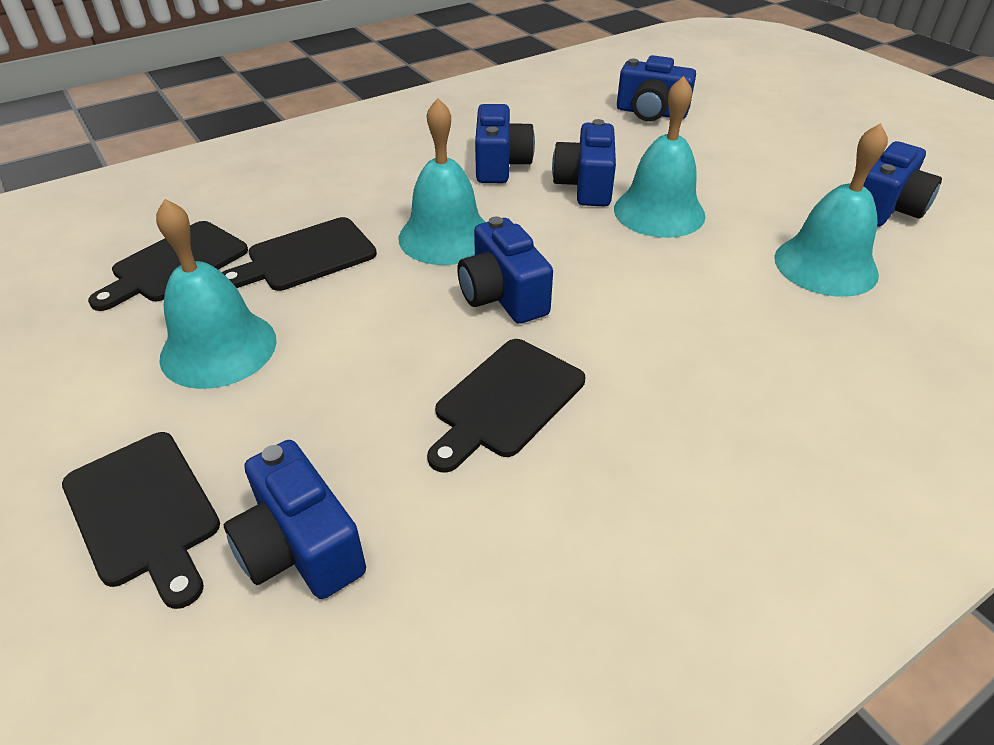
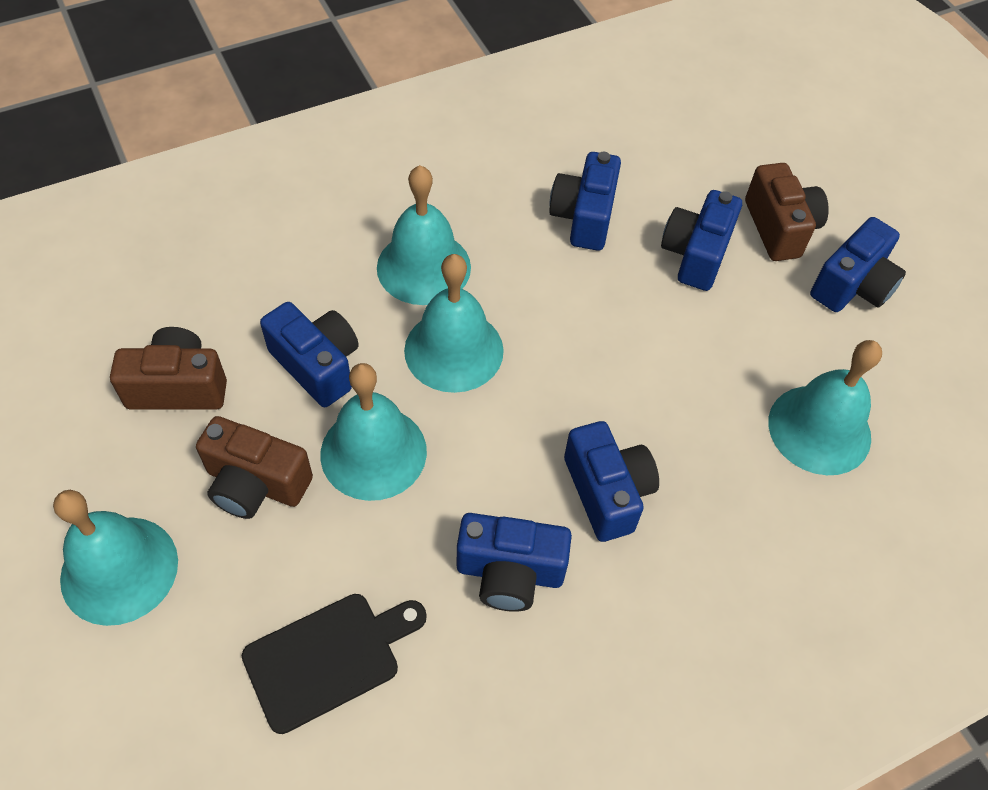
black cutting board: 4 -> 1
brown camera: 0 -> 3
turquoise bell: 4 -> 5

